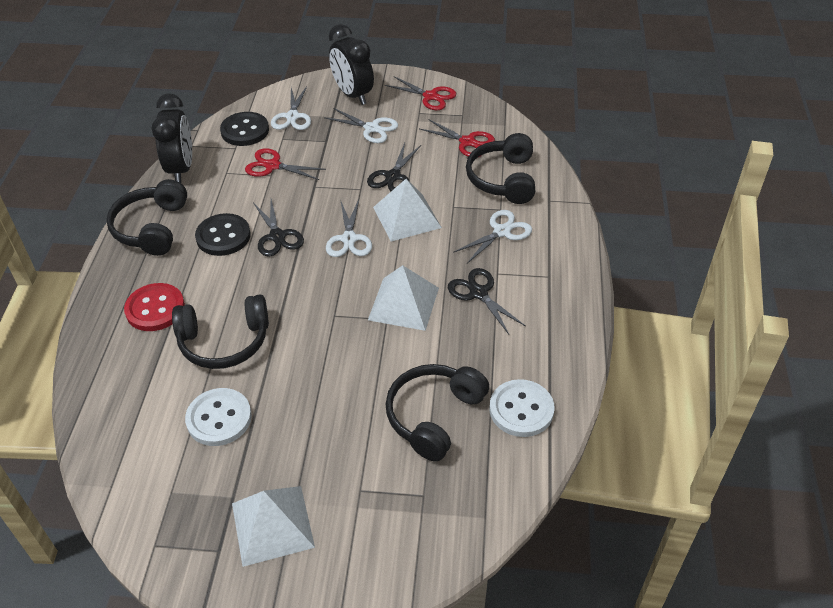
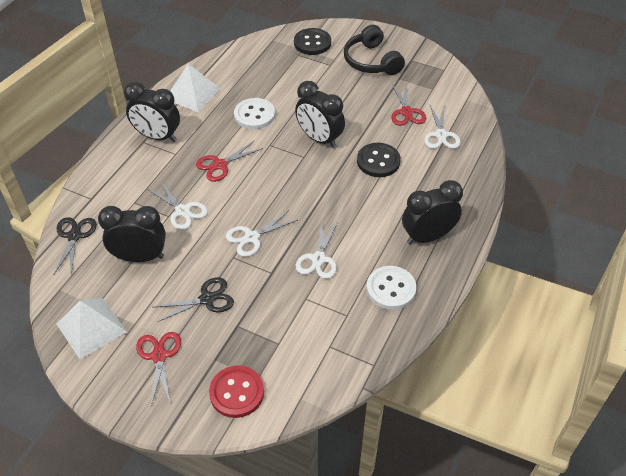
black clock: 2 -> 4
black headphones: 4 -> 1
black scissors: 3 -> 2
white pyramid: 3 -> 2

